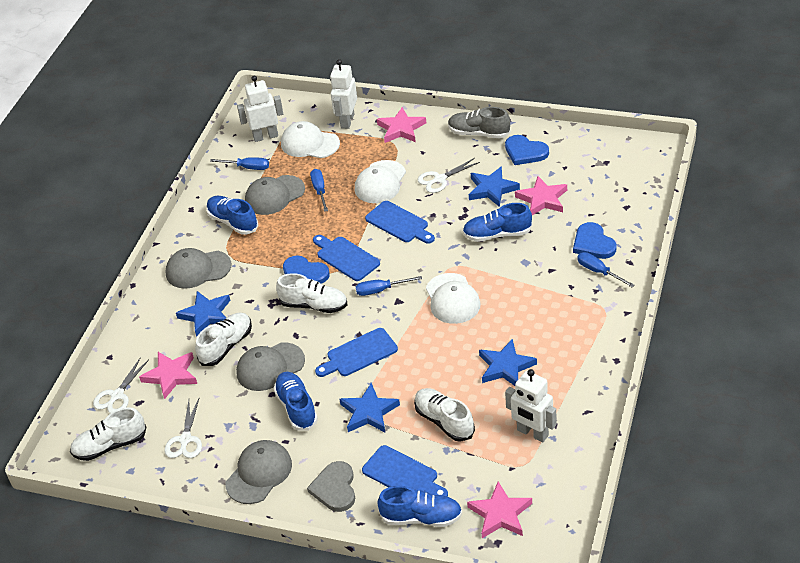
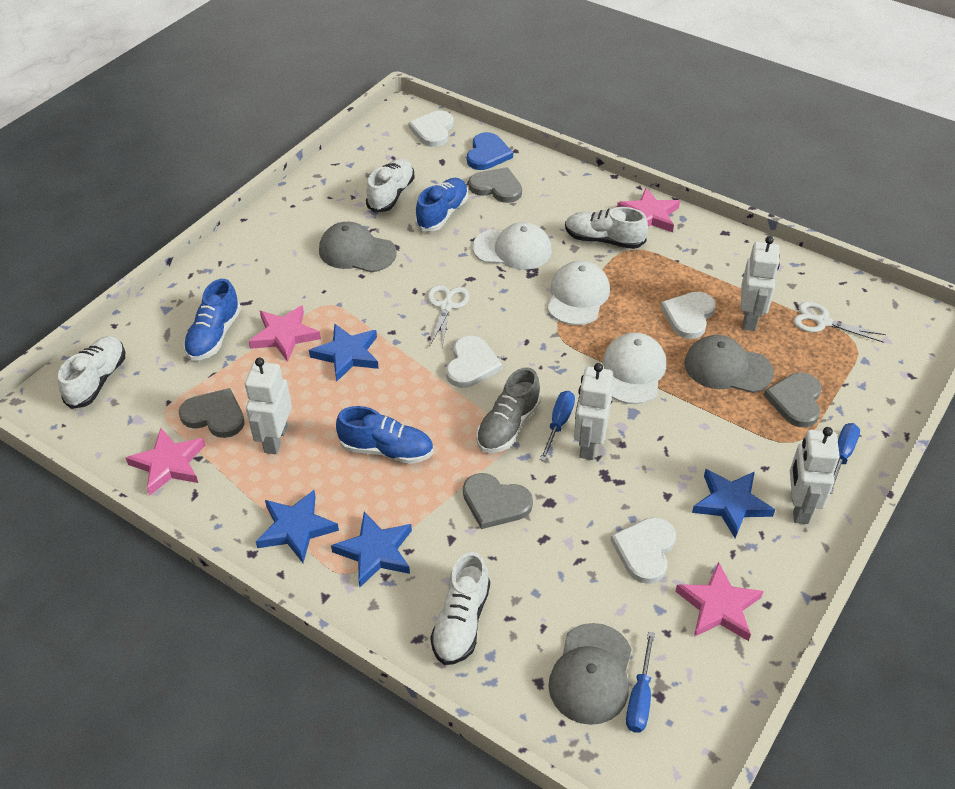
blue cutting board: 4 -> 0
blue heart: 3 -> 1
blue screwdriver: 4 -> 3
blue shoe: 4 -> 3
grey cap: 4 -> 3
grey heart: 1 -> 4
white heart: 0 -> 4
white robot: 3 -> 4
white scissors: 3 -> 2

